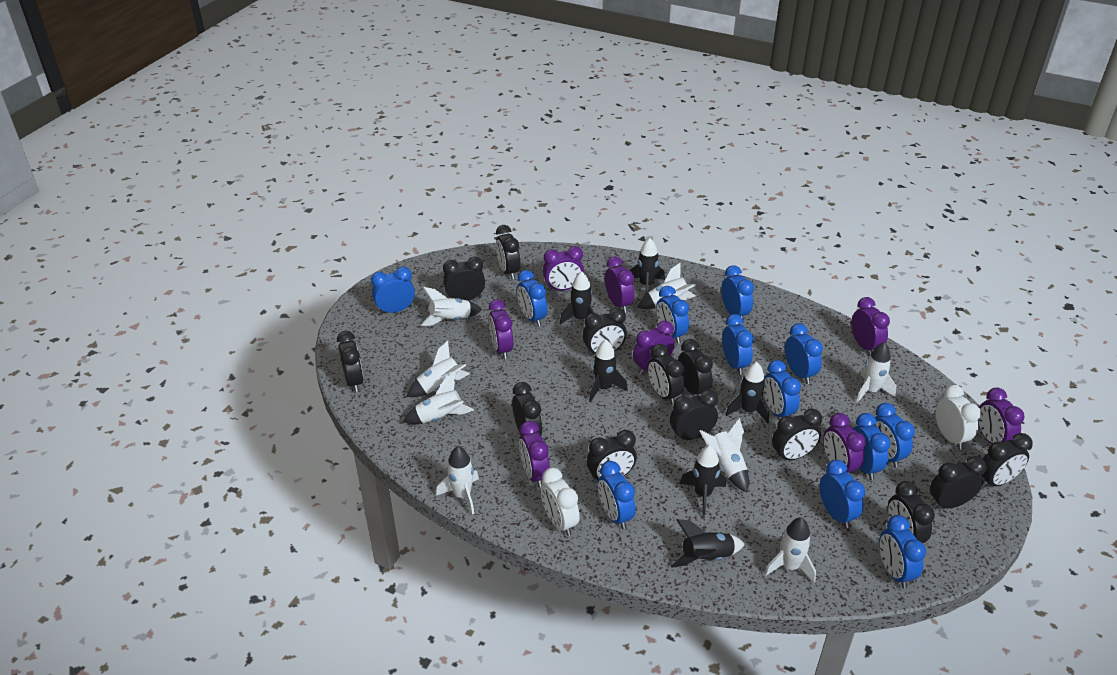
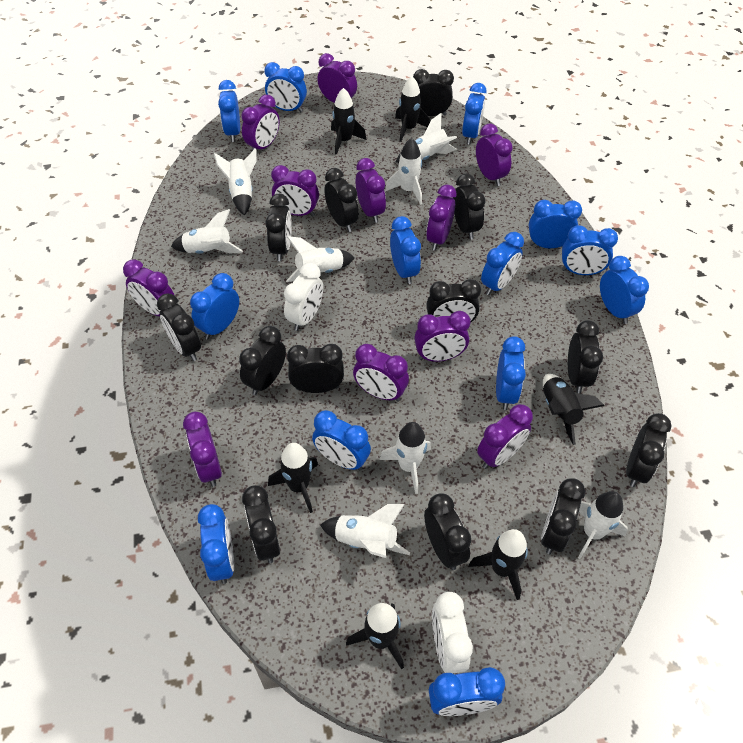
blue clock: 12 -> 13
purple clock: 8 -> 11

